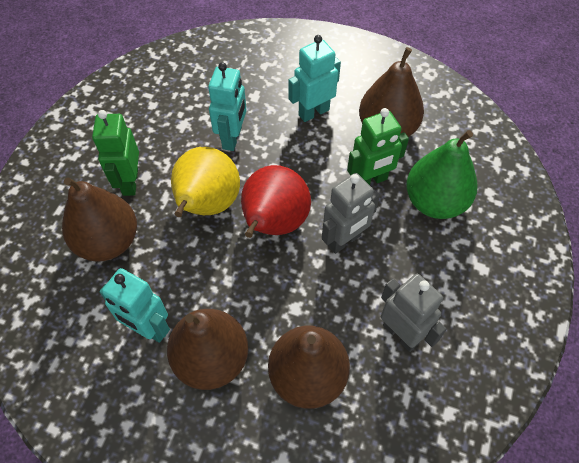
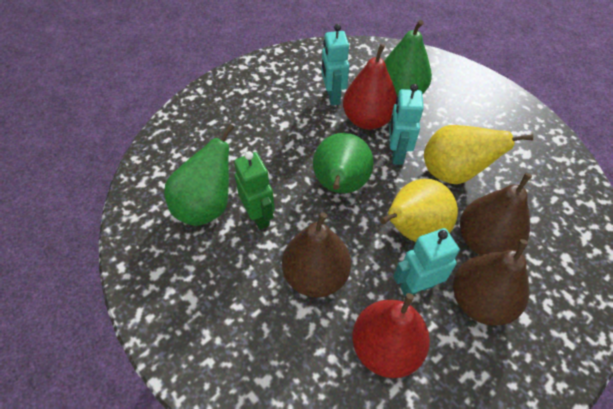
brown pear: 4 -> 3
green pear: 1 -> 3
green robot: 2 -> 1
grey robot: 2 -> 0
red pear: 1 -> 2
yellow pear: 1 -> 2

